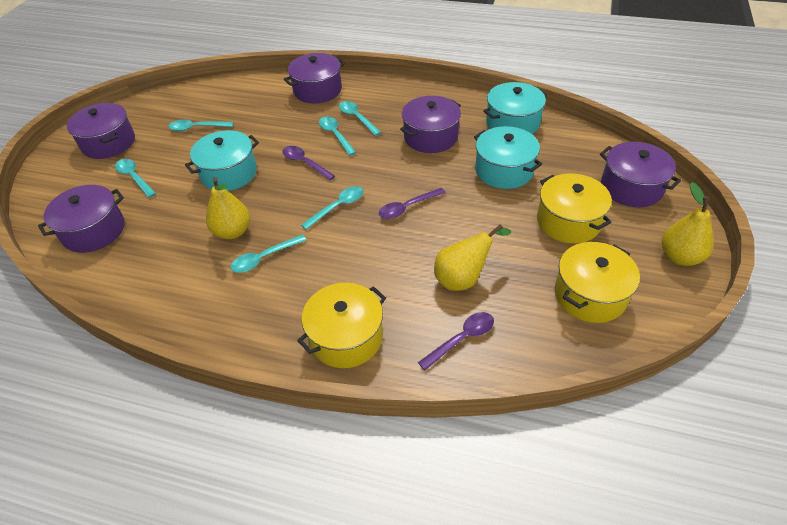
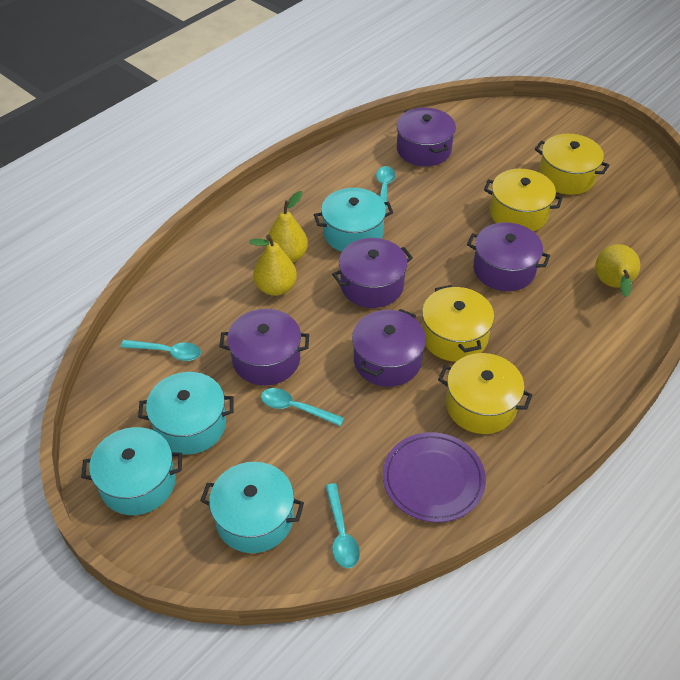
purple plate: 0 -> 1
purple spoon: 3 -> 0
turquoise pot: 3 -> 4
turquoise spoon: 6 -> 4
yellow pot: 3 -> 4

